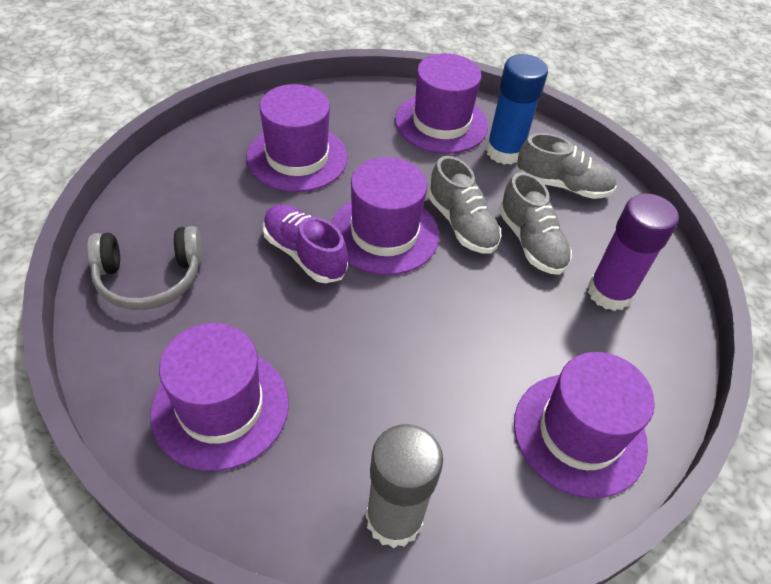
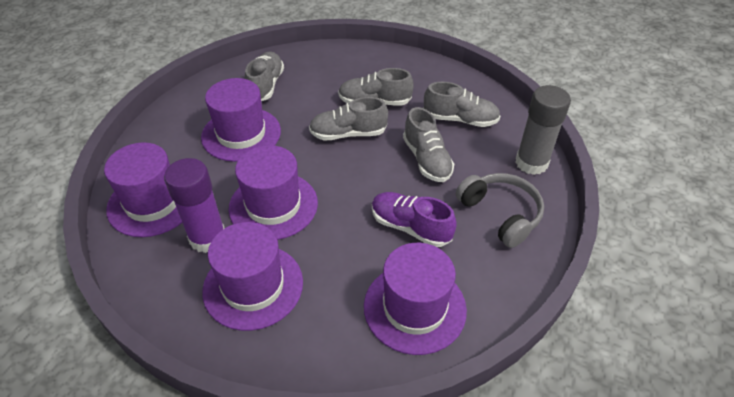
blue glue stick: 1 -> 0
grey shoe: 3 -> 5

